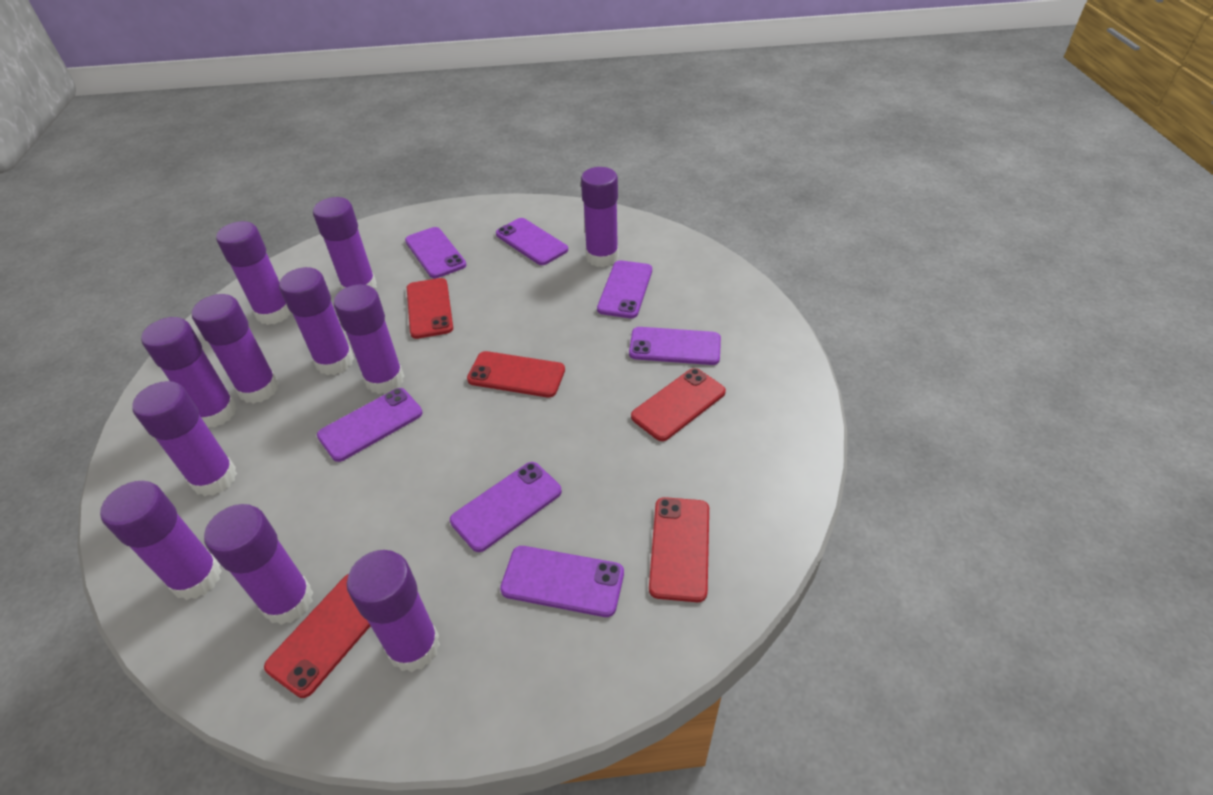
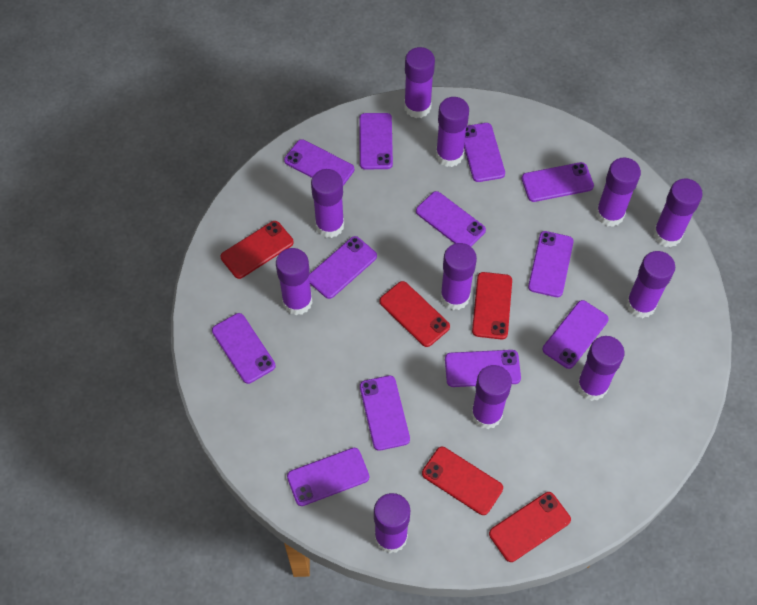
purple phone: 7 -> 12

